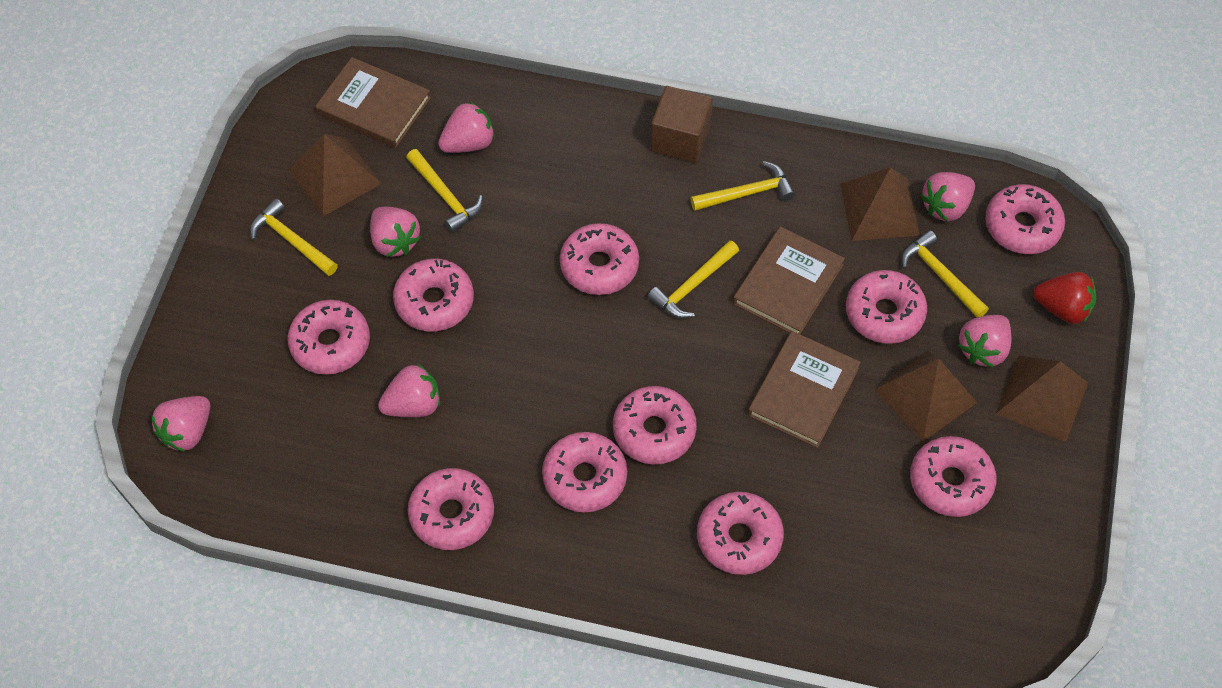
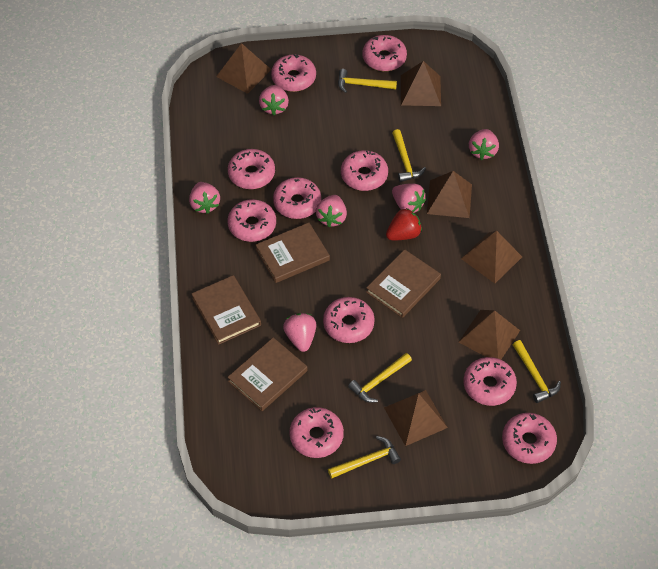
brown book: 3 -> 4
brown cube: 1 -> 0
brown pyramid: 4 -> 6

